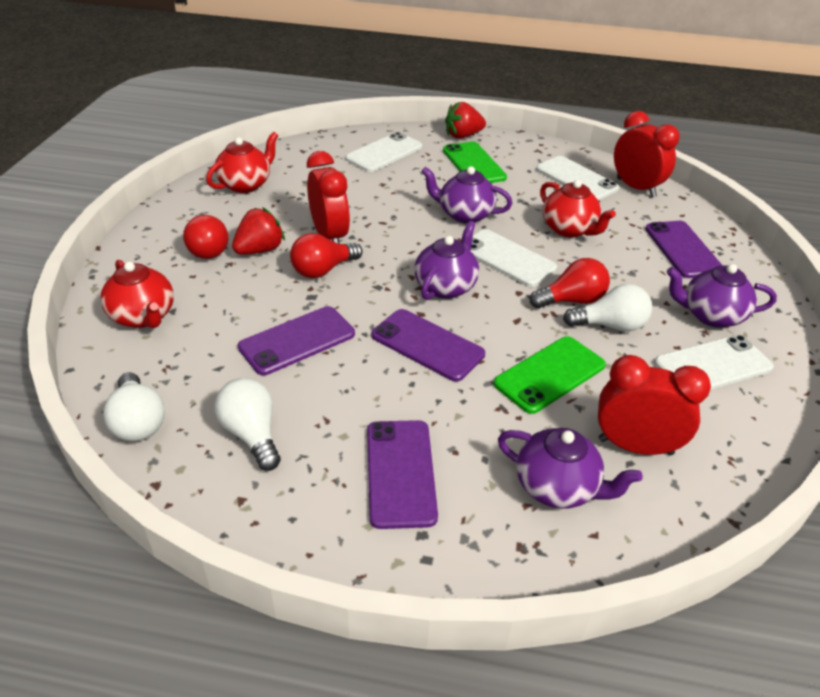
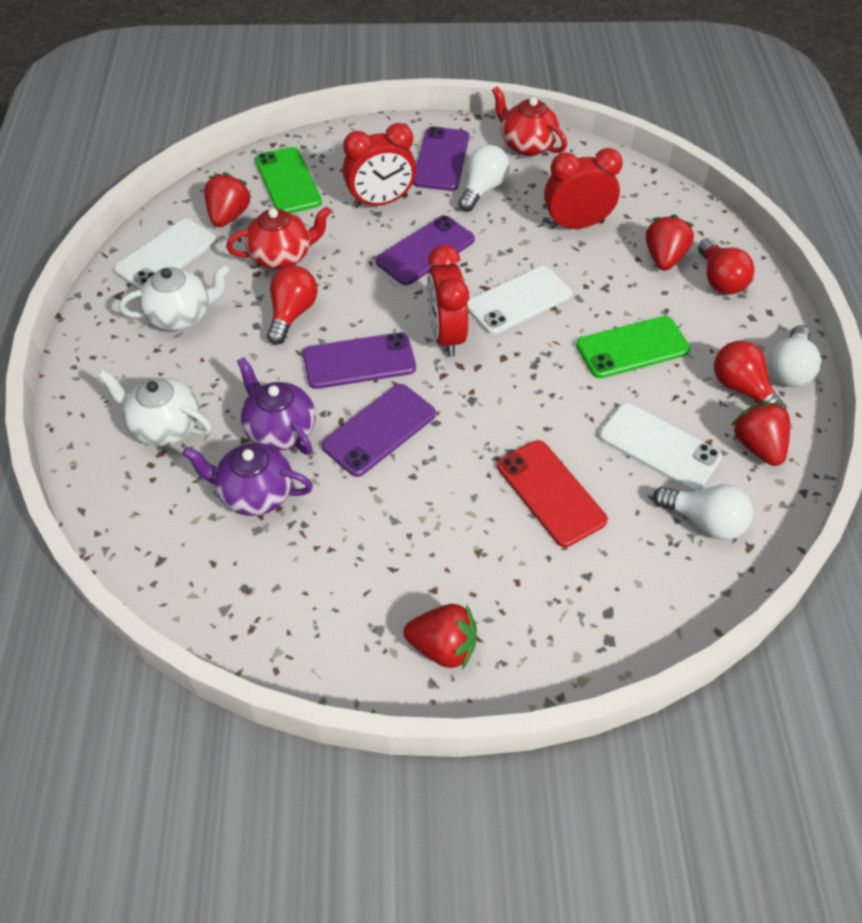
purple teapot: 4 -> 2
red phone: 0 -> 1
red strawberry: 2 -> 4
red teapot: 3 -> 2
white phone: 4 -> 3
white teapot: 0 -> 2

